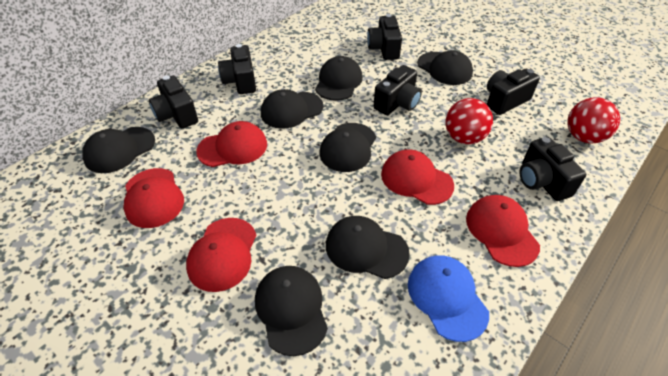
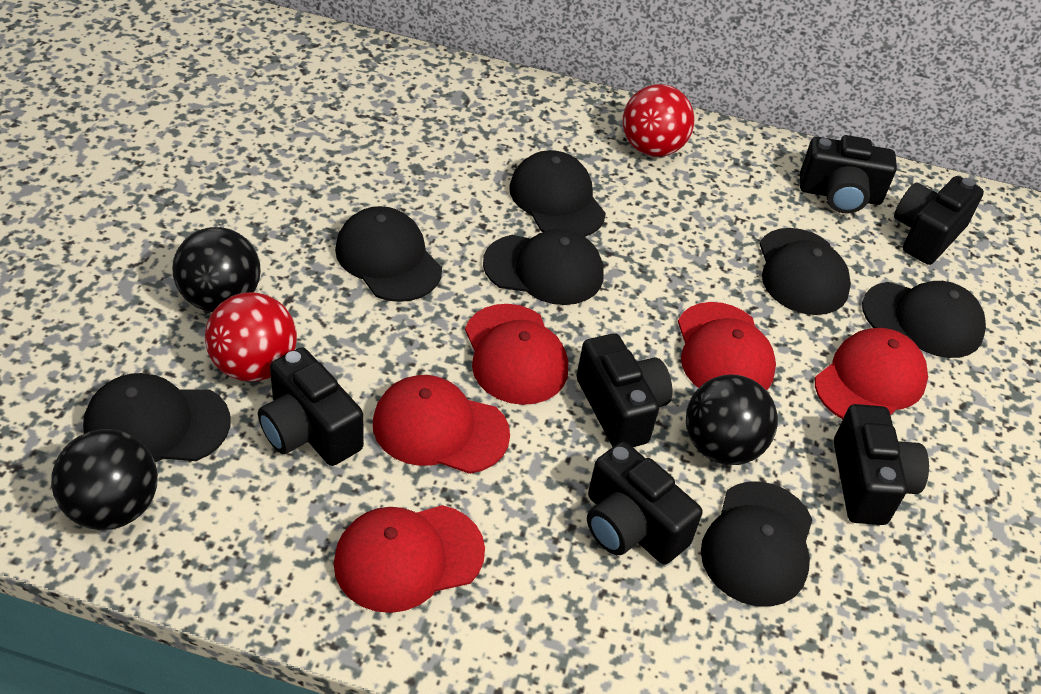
black ball: 0 -> 3
blue cap: 1 -> 0

